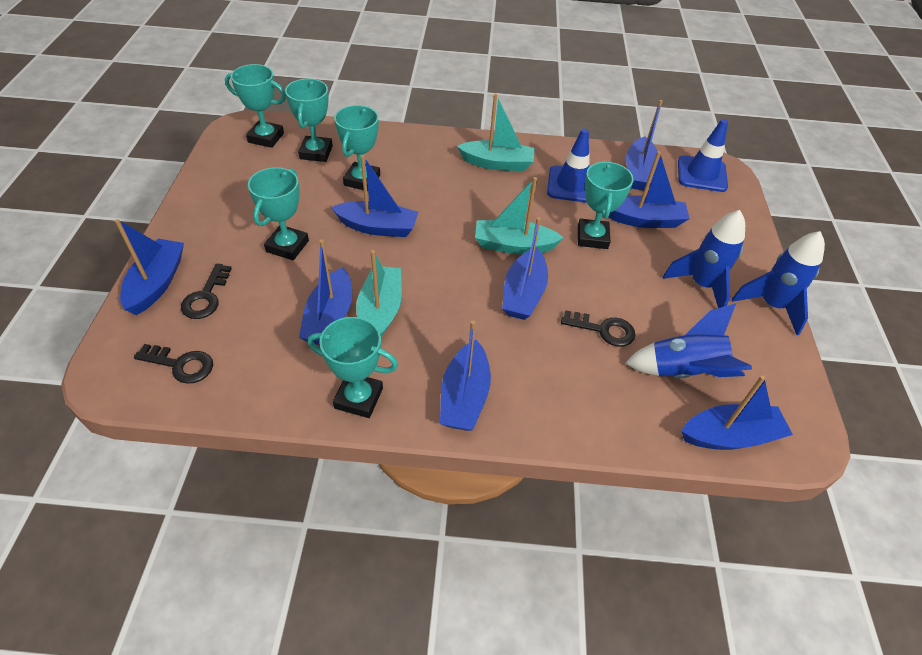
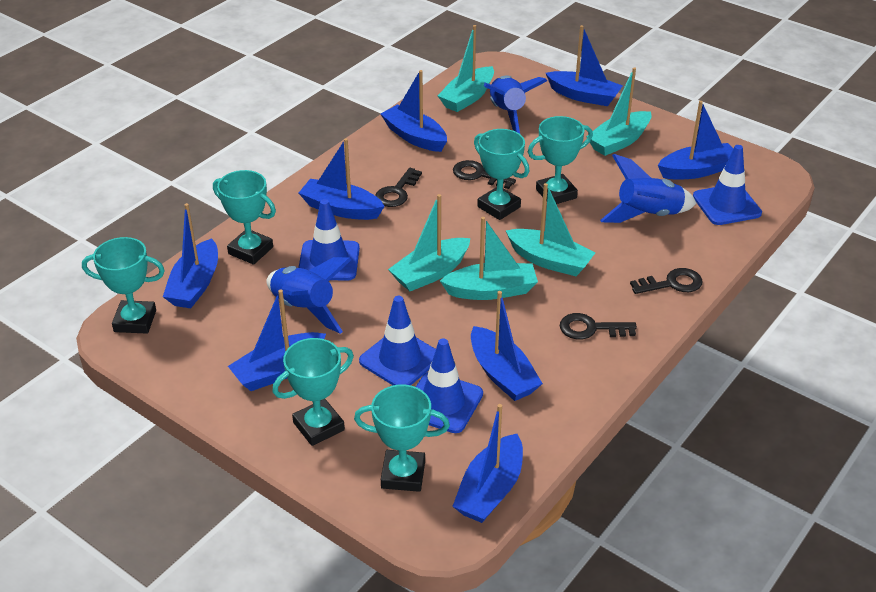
black key: 3 -> 4
blue traffic cone: 2 -> 4
turquoise boat: 3 -> 5

